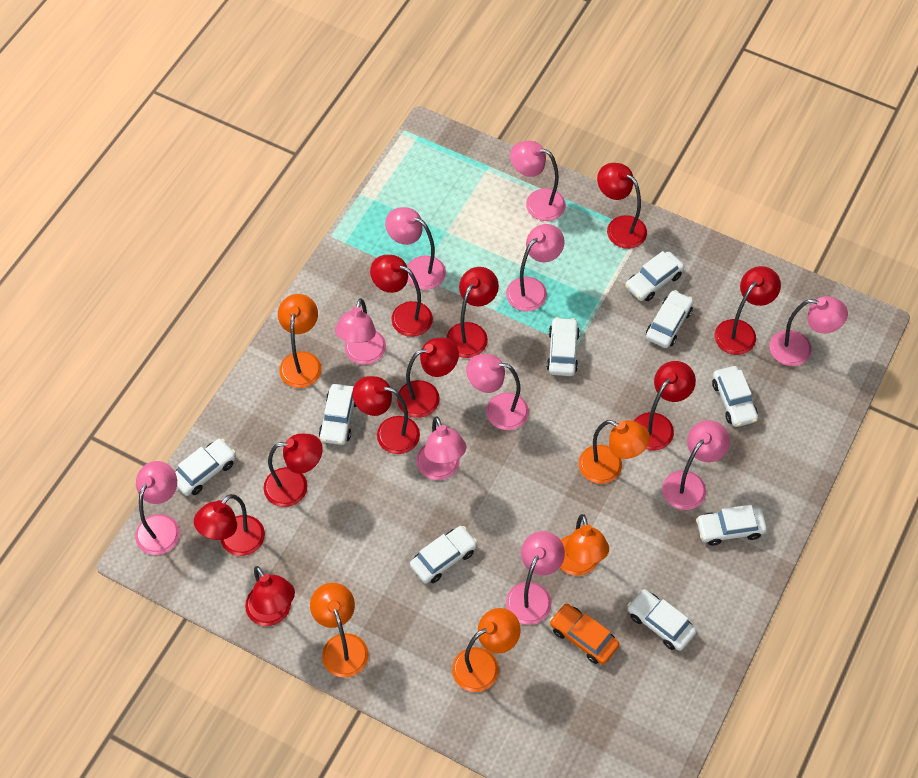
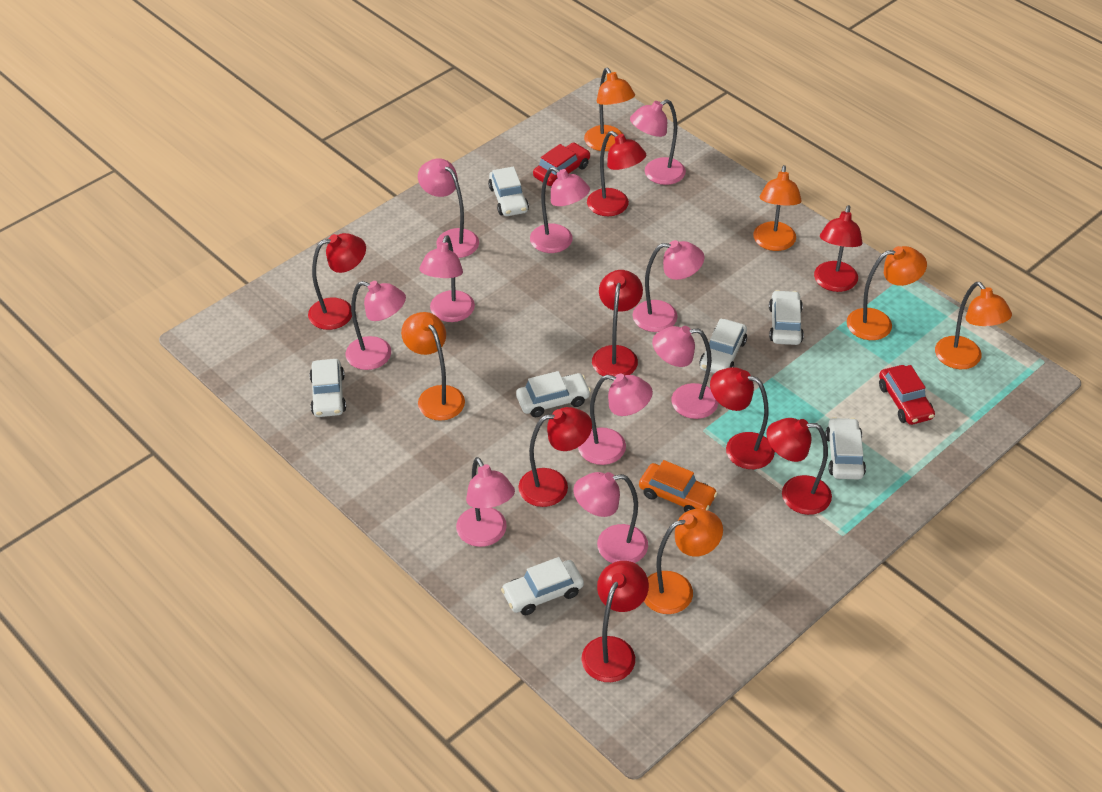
orange lamp: 5 -> 6
red car: 0 -> 2
red lamp: 10 -> 8
white car: 9 -> 7

